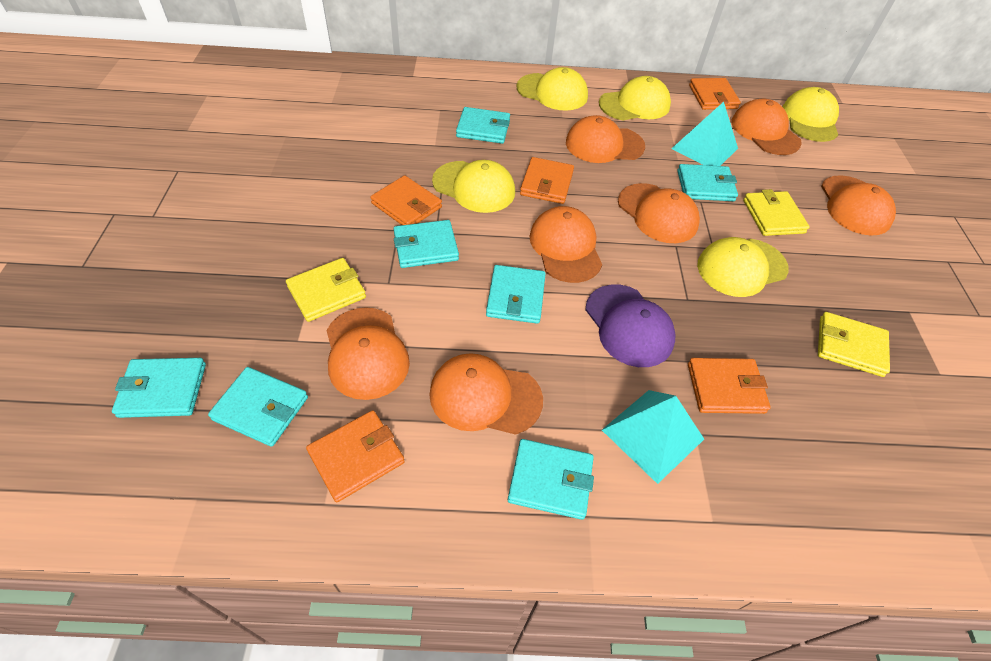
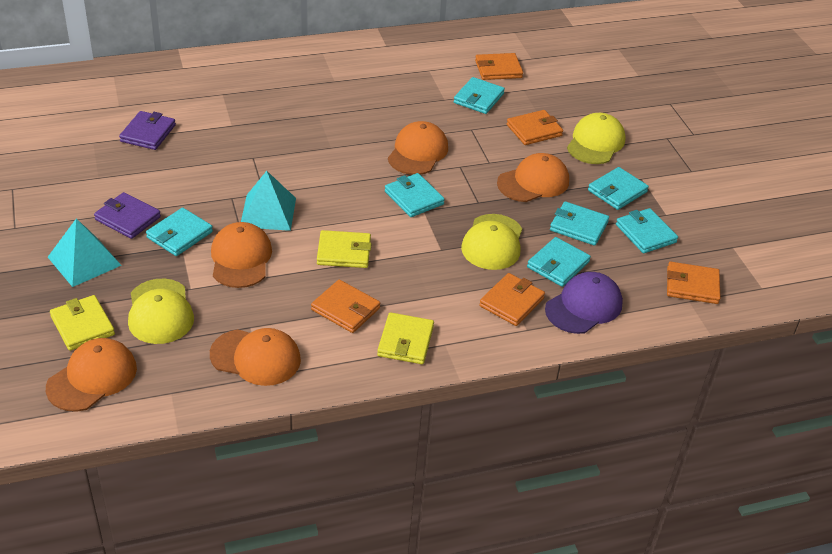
orange cap: 7 -> 5
purple wallet: 0 -> 2
yellow cap: 5 -> 3

